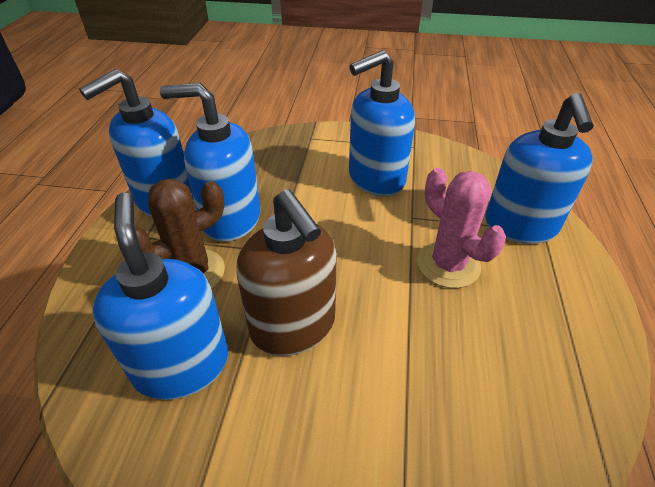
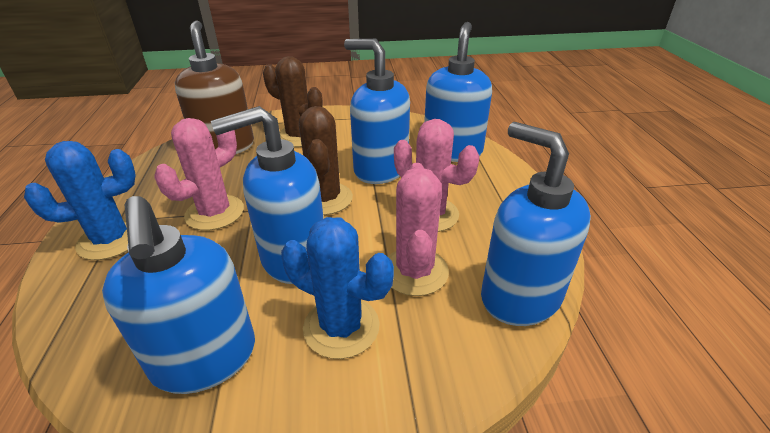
blue cactus: 0 -> 2
brown cactus: 1 -> 2
pink cactus: 1 -> 3

